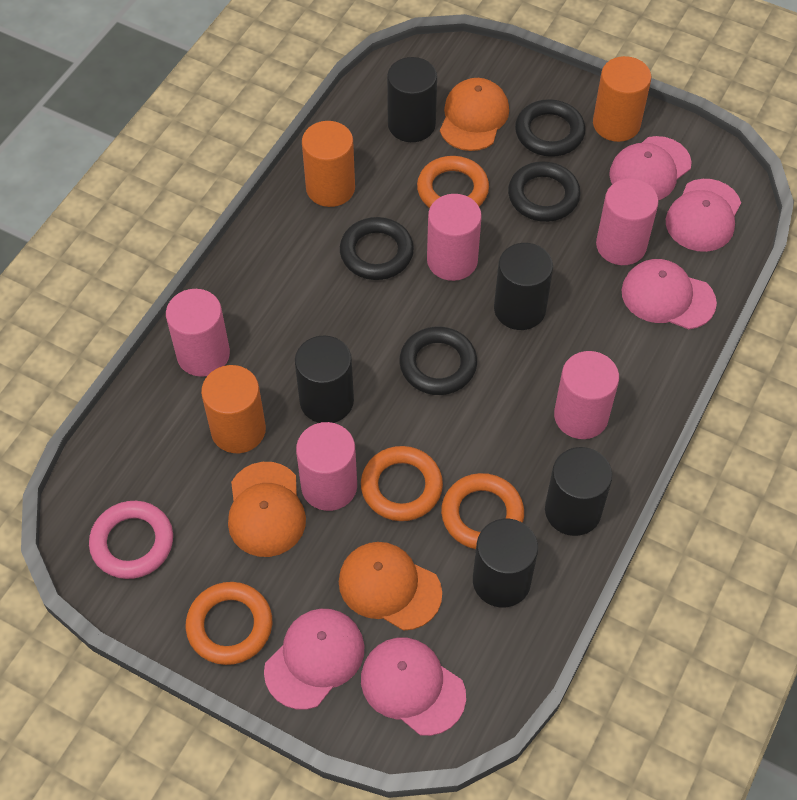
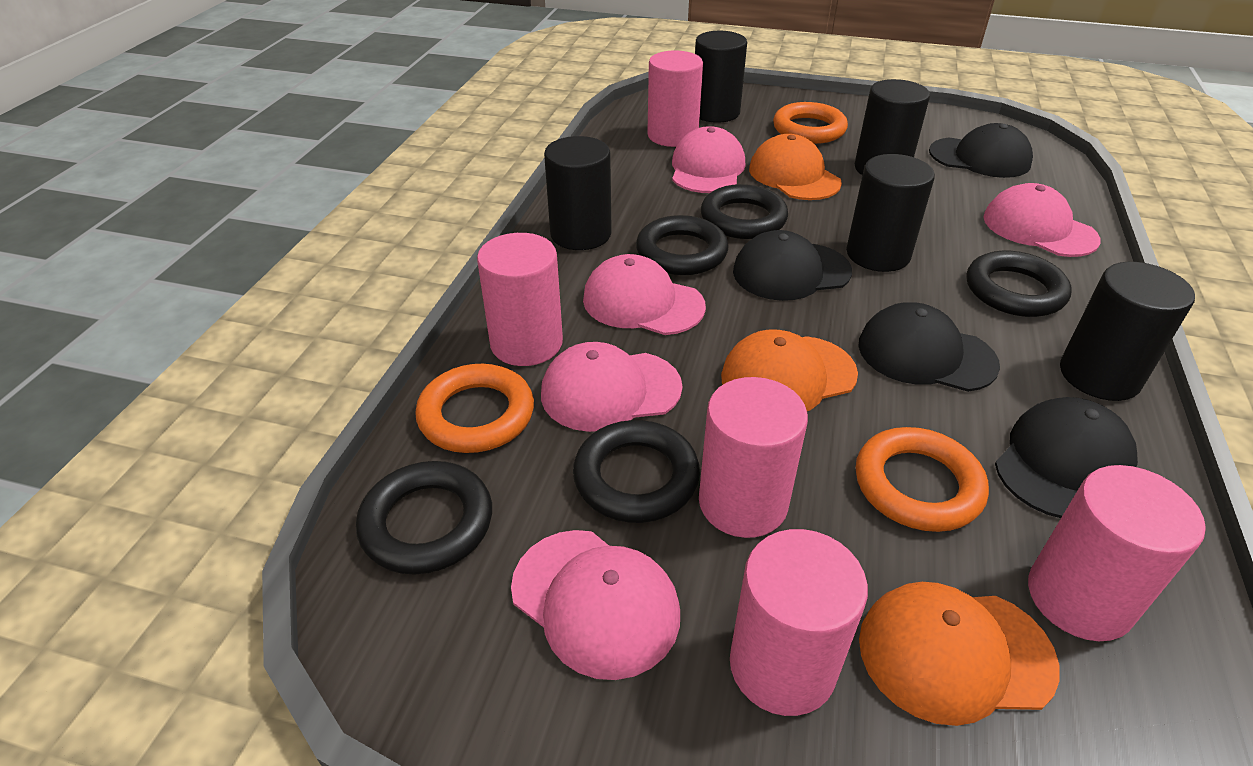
black cap: 0 -> 4
black ring: 4 -> 5
orange cylinder: 3 -> 0
orange ring: 4 -> 3
pink ring: 1 -> 0

